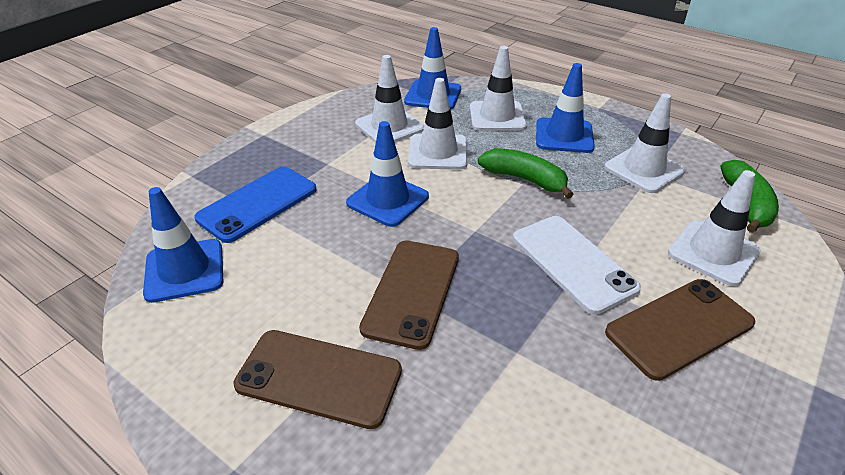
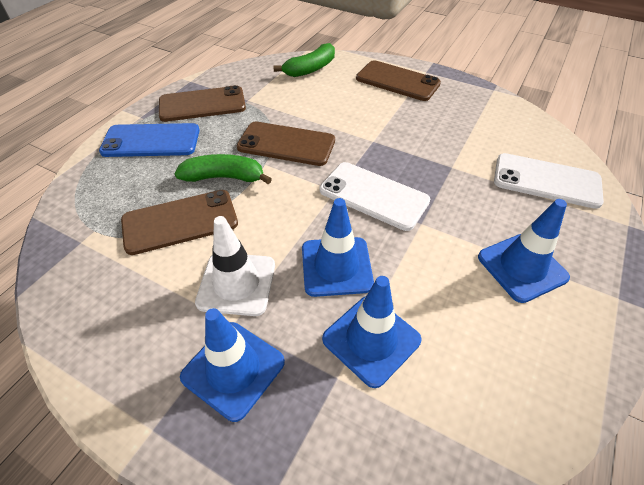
brown phone: 3 -> 4
white phone: 1 -> 2
white traffic cone: 5 -> 1

